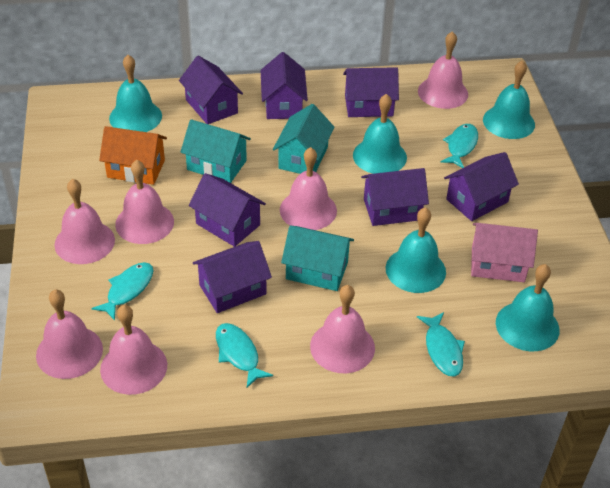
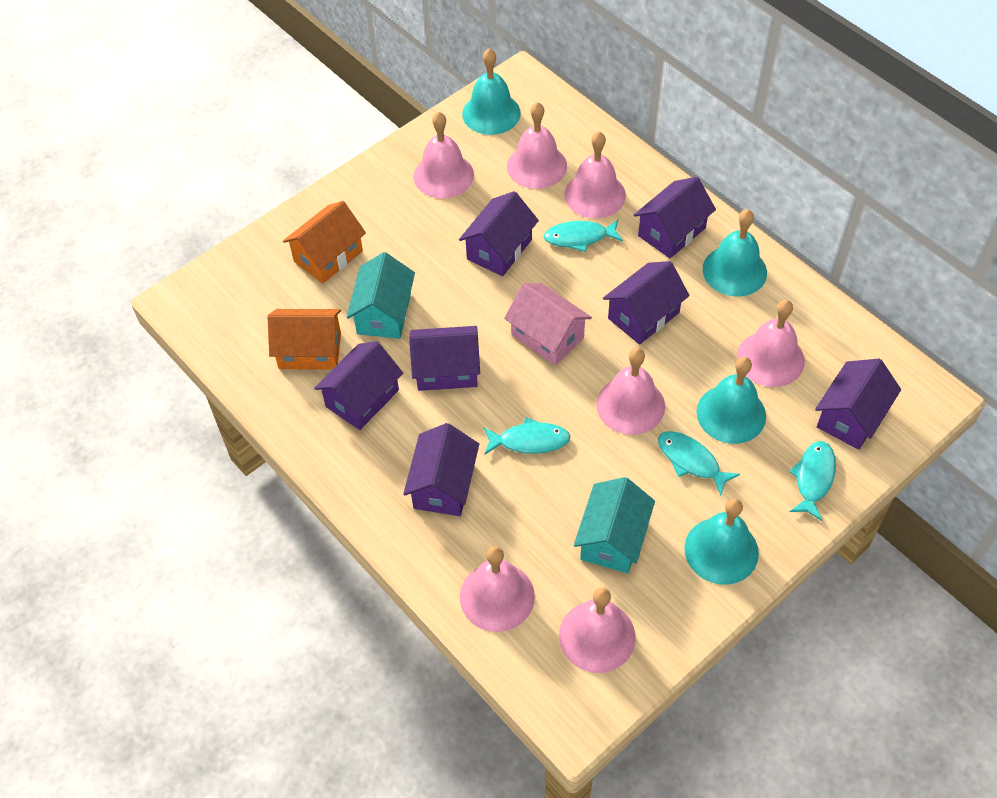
orange house: 1 -> 2
turquoise bell: 5 -> 4
turquoise house: 3 -> 2

